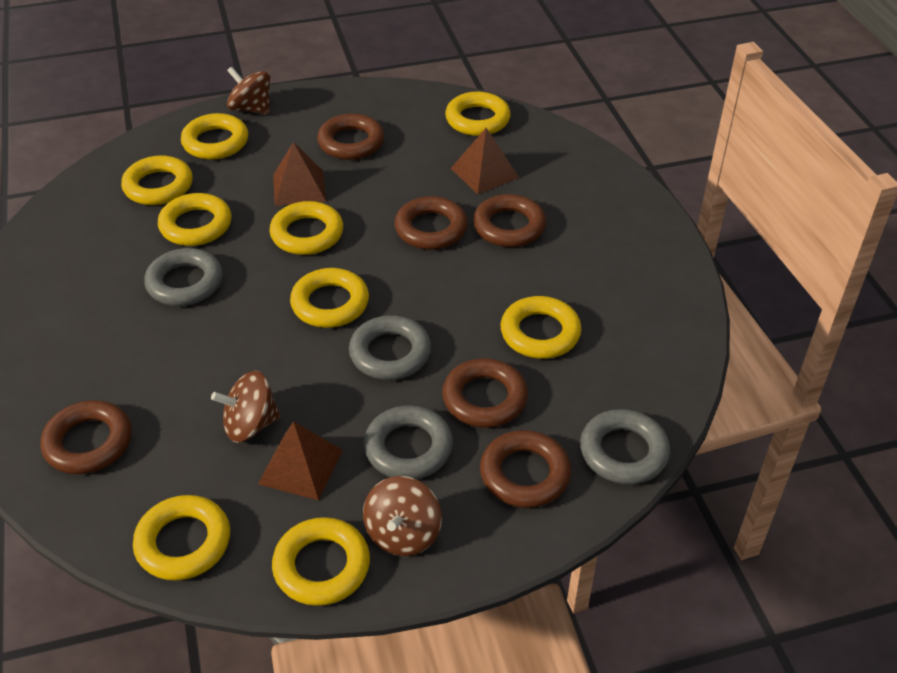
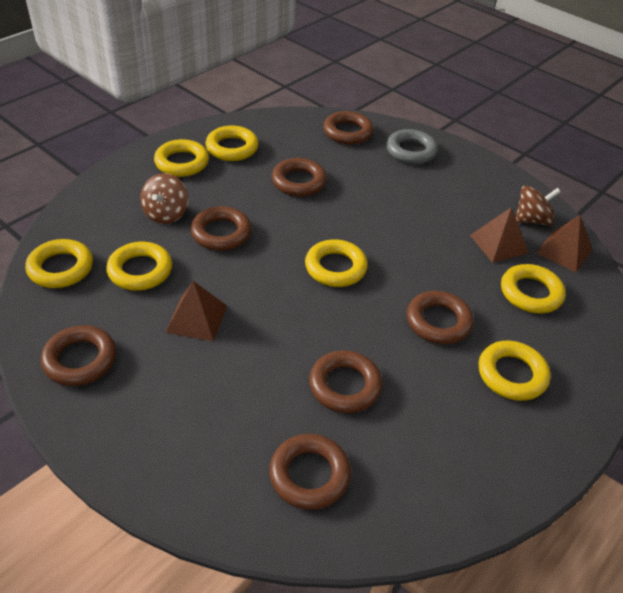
brown ring: 6 -> 7
brown spinning top: 3 -> 2
grey ring: 4 -> 1
yellow ring: 9 -> 7

